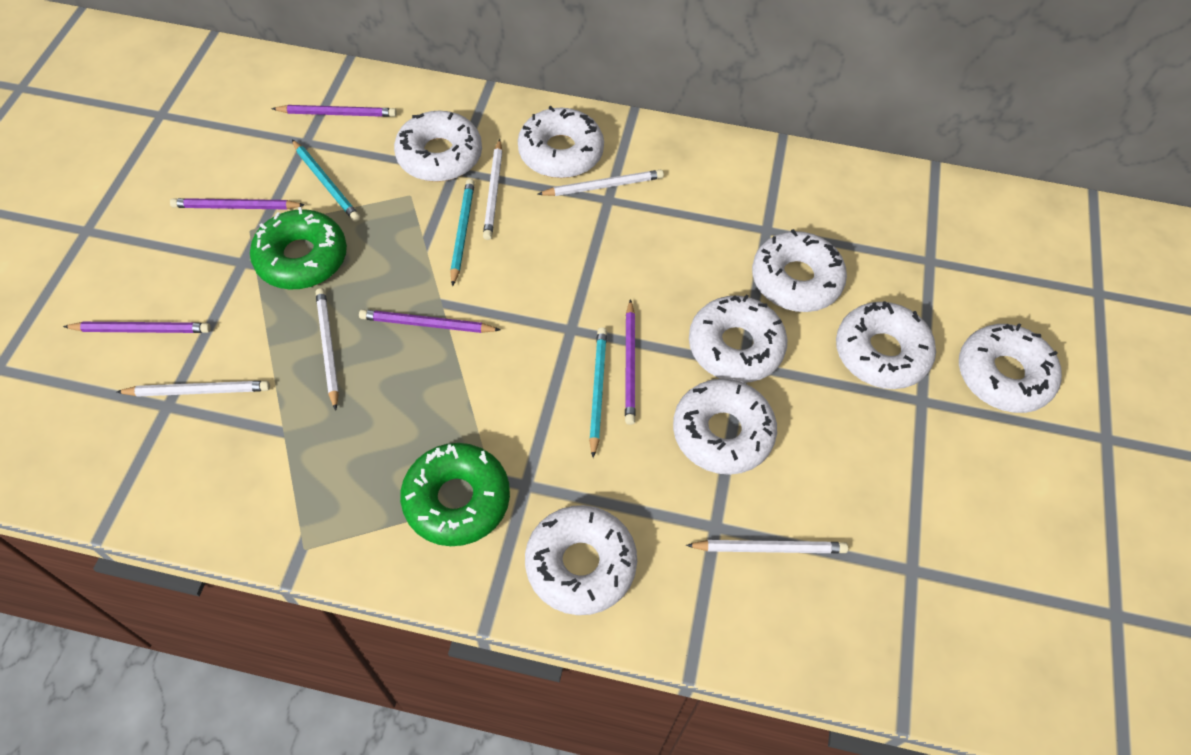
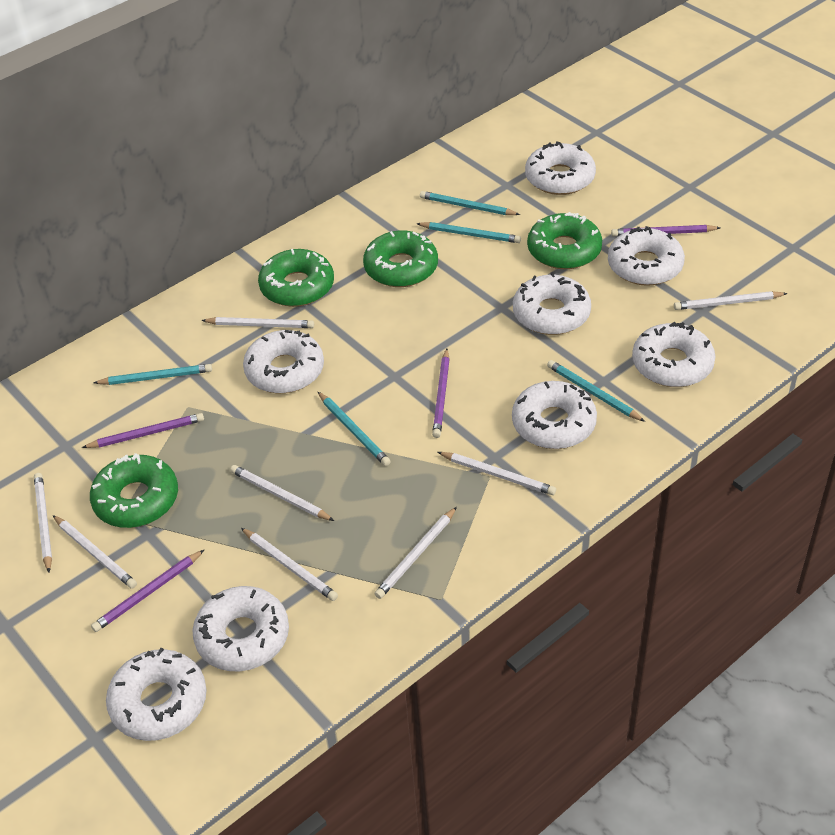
green donut: 2 -> 4
purple pencil: 5 -> 4
turquoise pencil: 3 -> 5
white pencil: 5 -> 8

